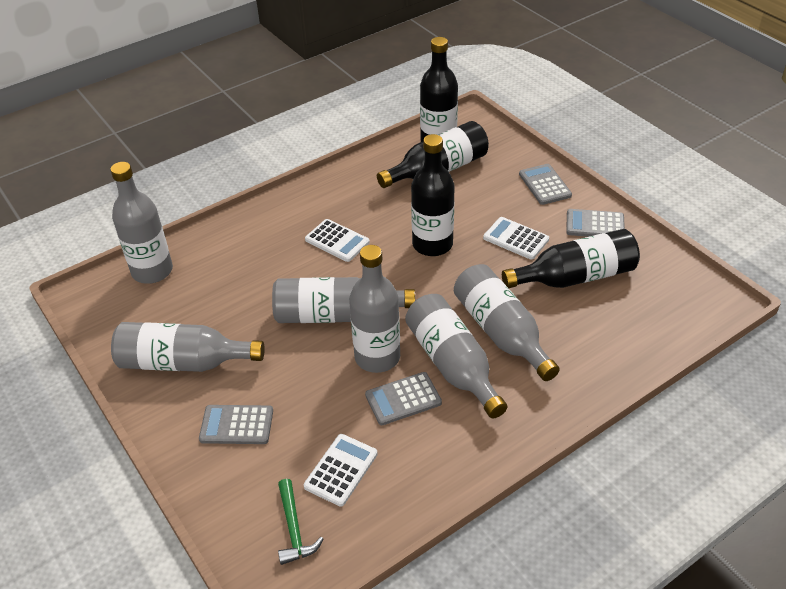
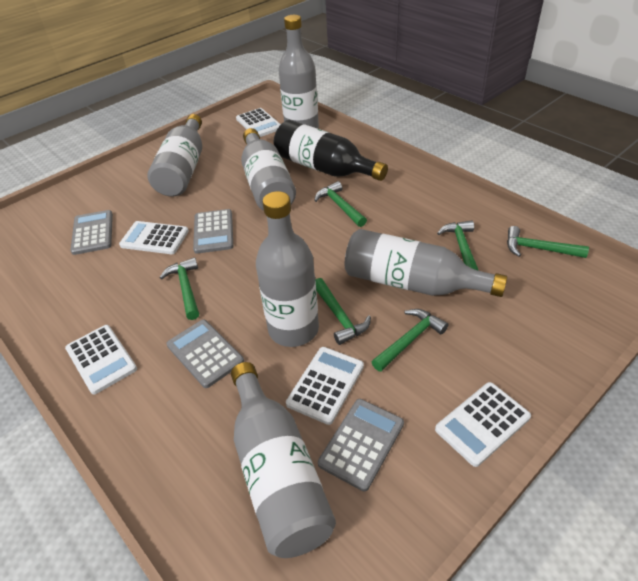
black bottle: 4 -> 1
green hammer: 1 -> 6
white calculator: 3 -> 5

